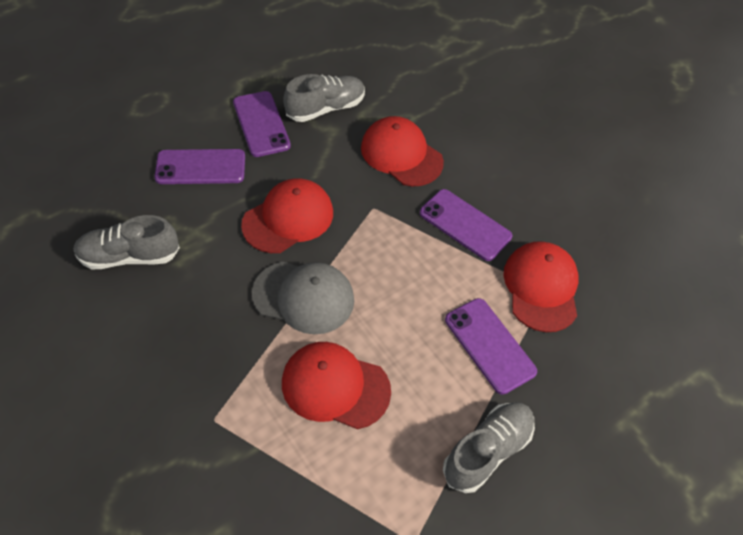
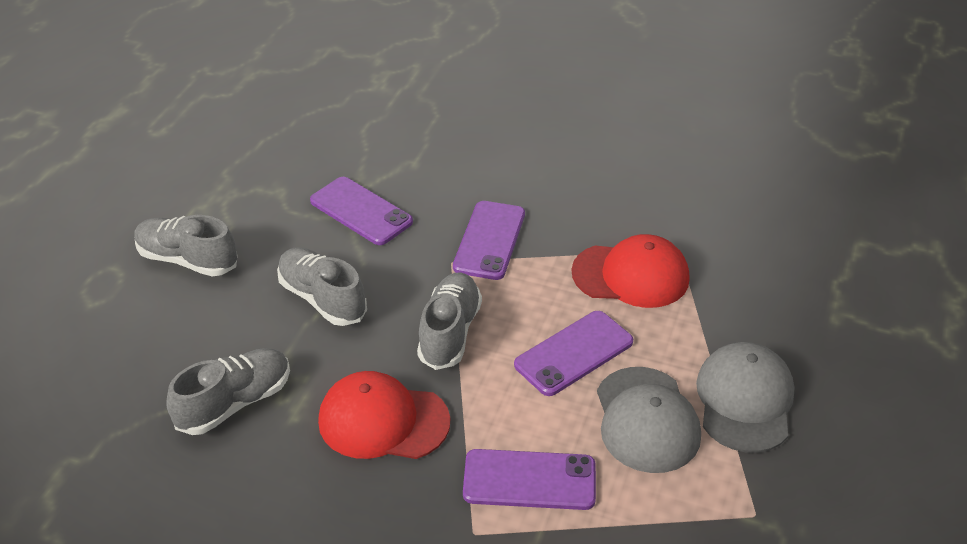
grey cap: 1 -> 2
grey shoe: 3 -> 4
red cap: 4 -> 2

